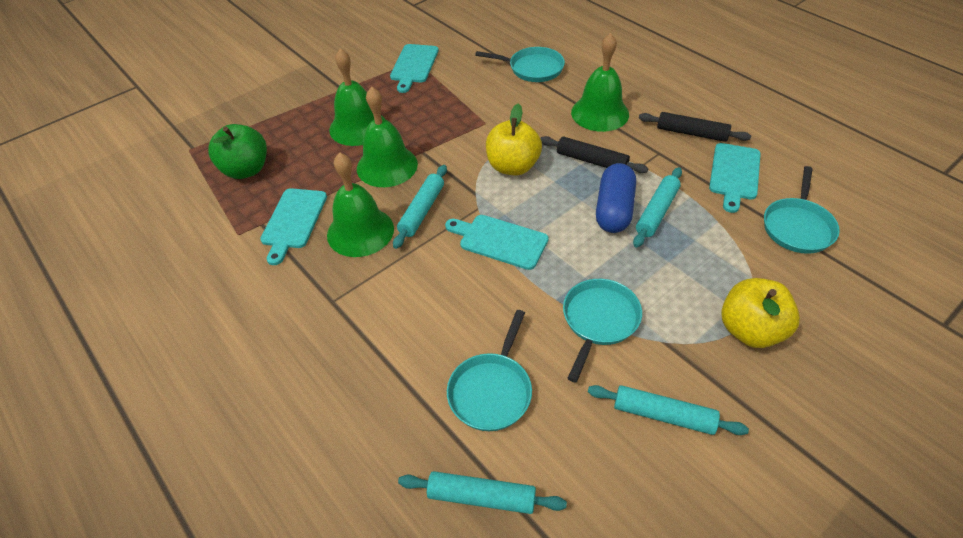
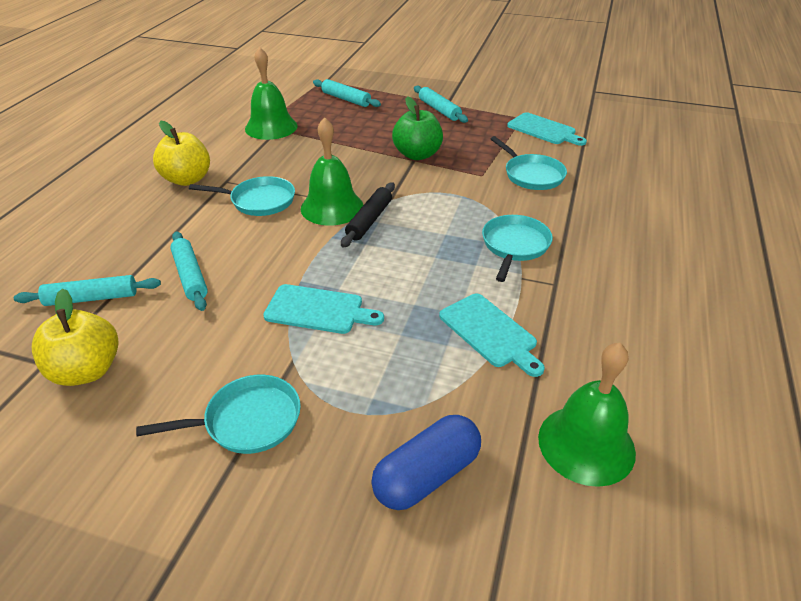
black rolling pin: 2 -> 1
green bell: 4 -> 3
turquoise cutting board: 4 -> 3

